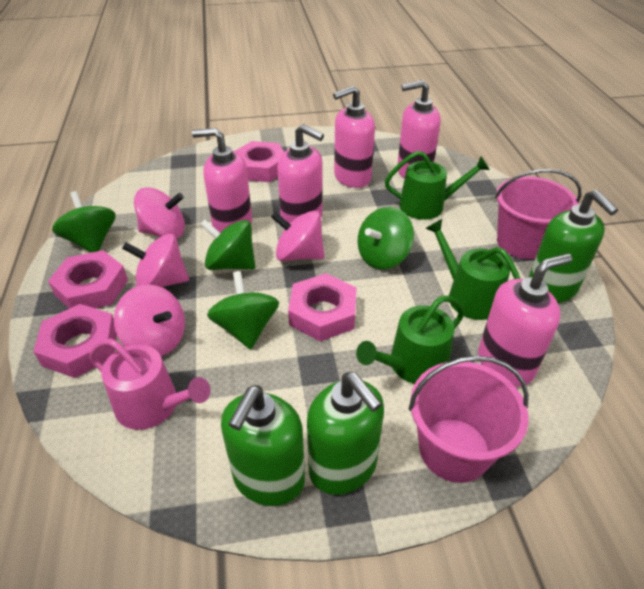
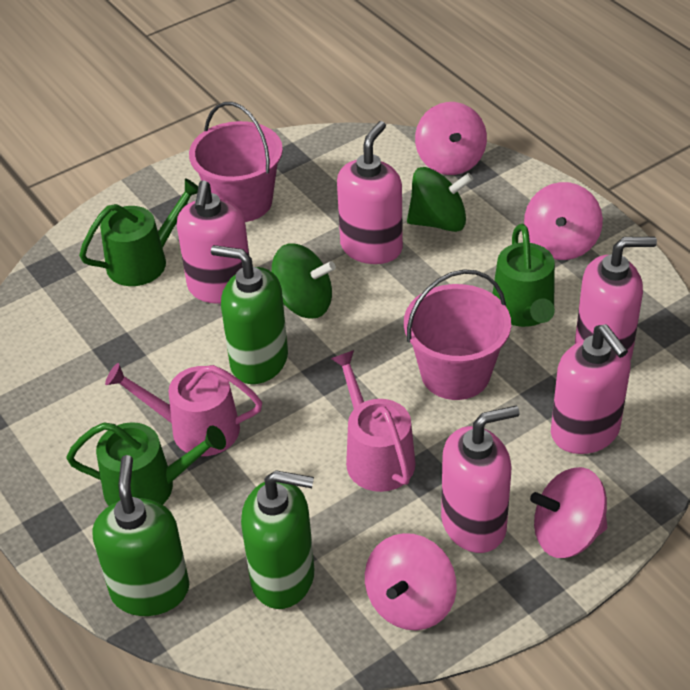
green spinning top: 4 -> 2
pink nut: 4 -> 0
pink watering can: 1 -> 2

